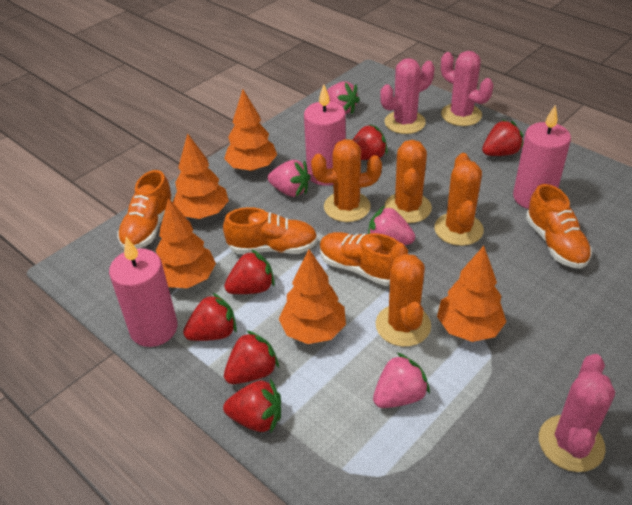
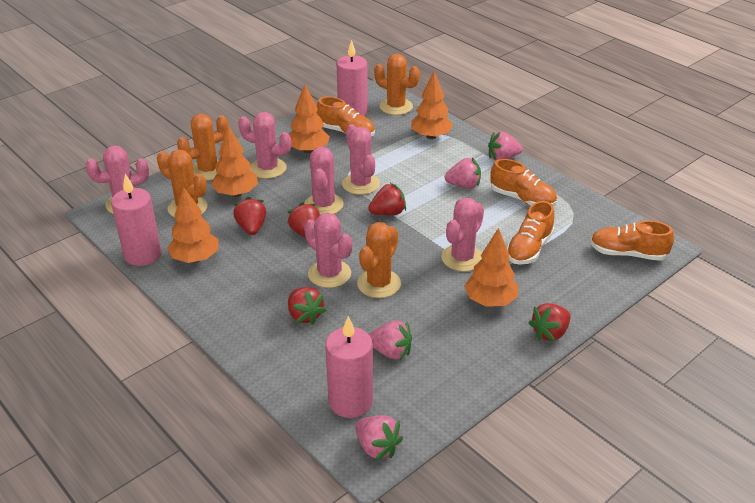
pink cactus: 3 -> 6
red strawberry: 6 -> 5

